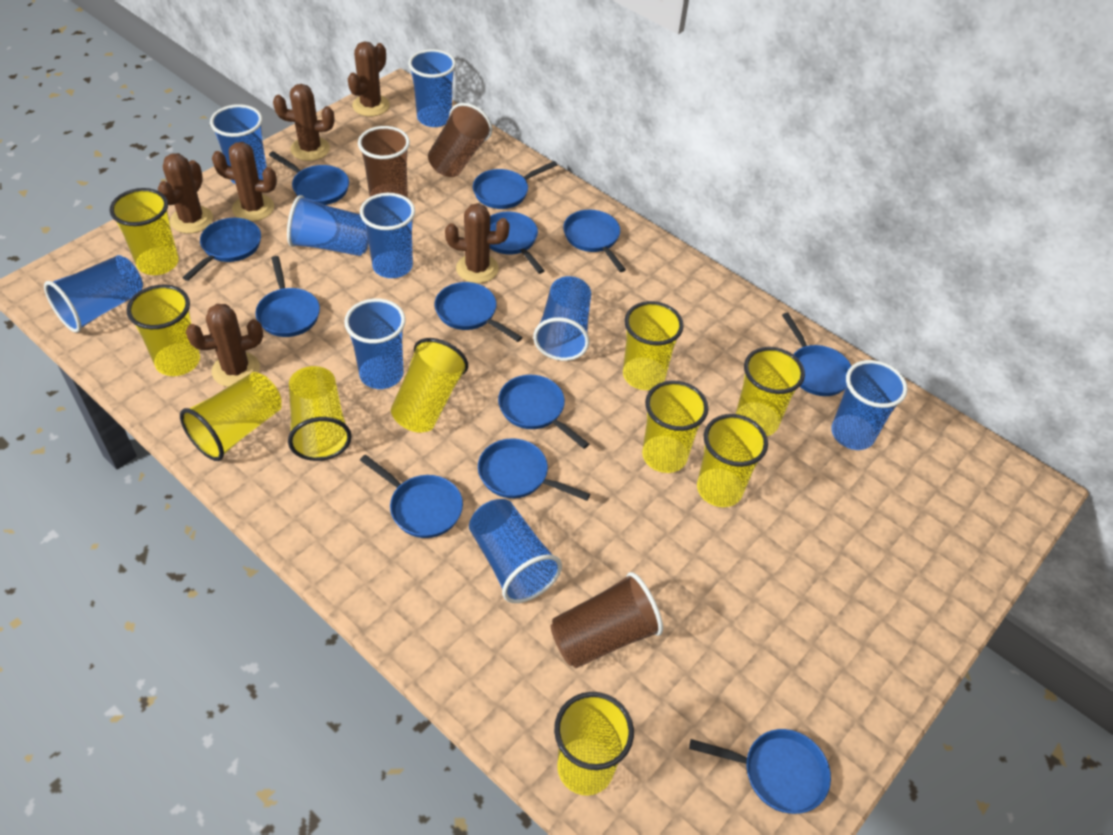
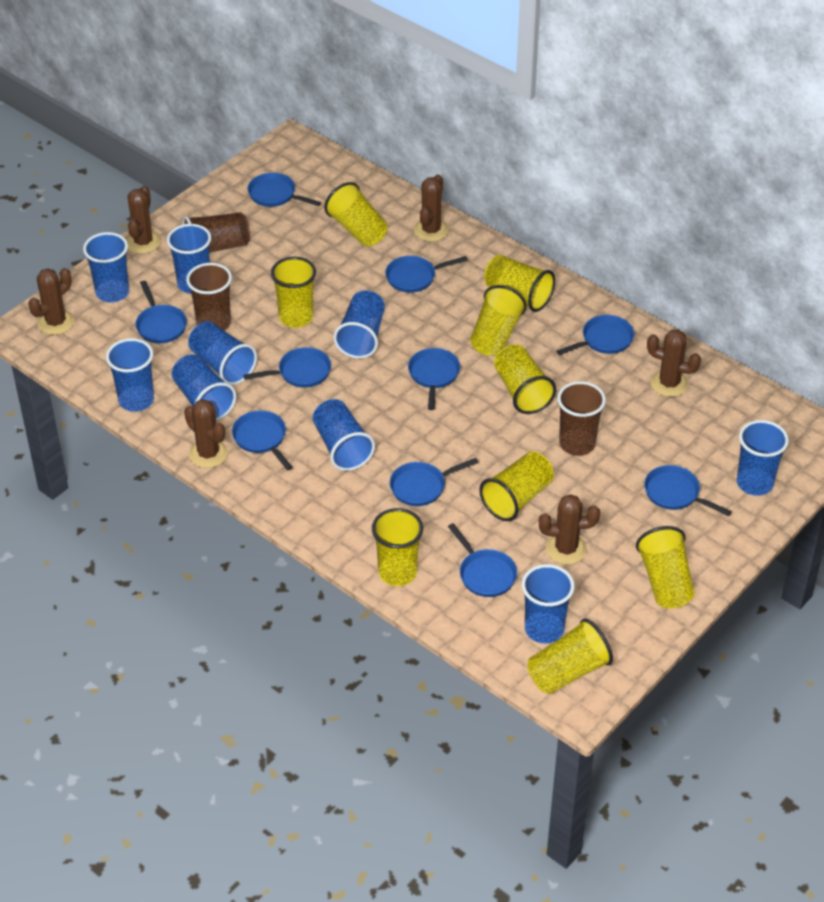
blue pan: 12 -> 10
yellow cup: 10 -> 9

